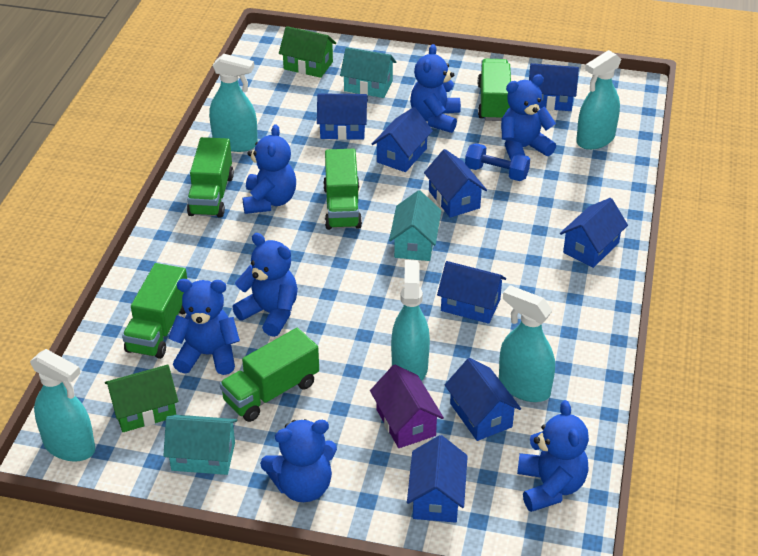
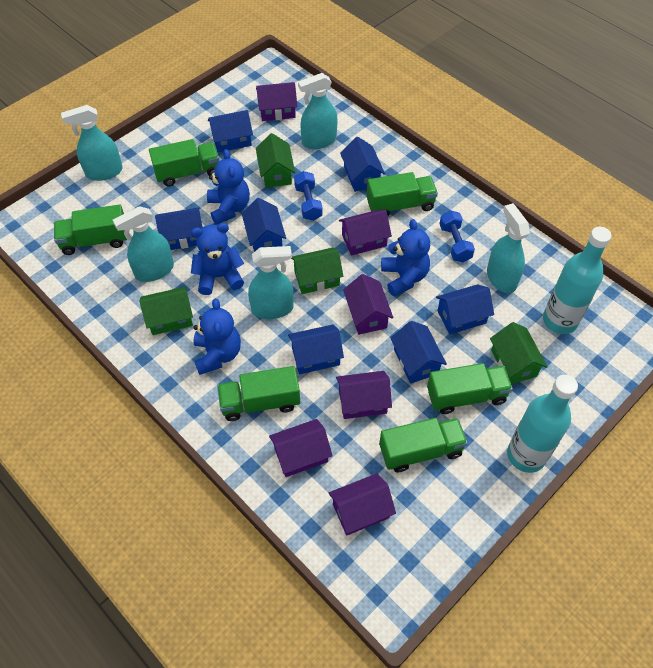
blue dumbbell: 1 -> 2
blue house: 8 -> 7
blue teddy bear: 7 -> 4
green house: 2 -> 4
green truck: 5 -> 6
purple house: 1 -> 6
turquoise bottle: 0 -> 2
turquoise house: 3 -> 0

